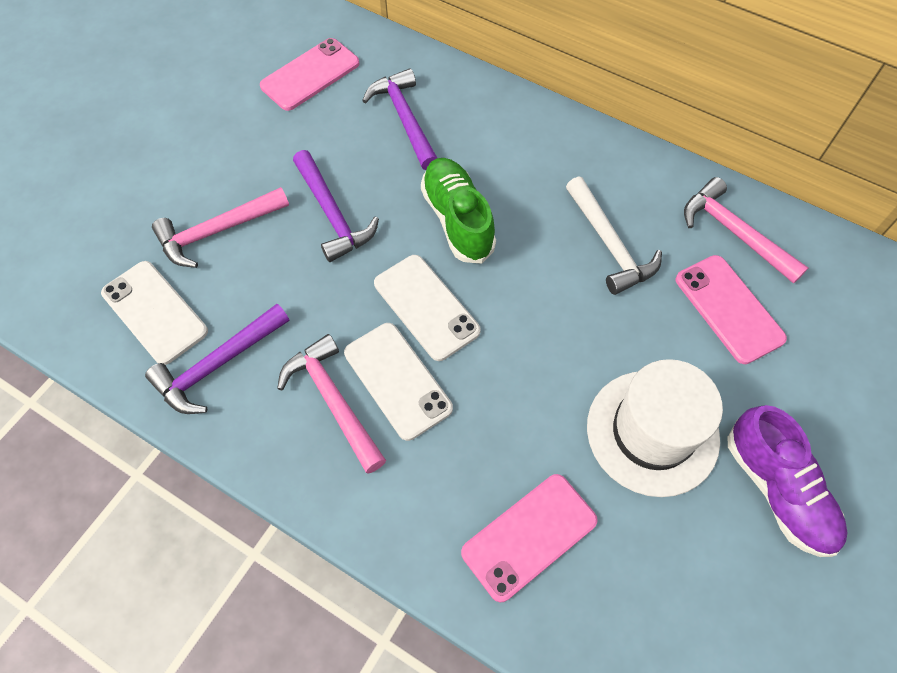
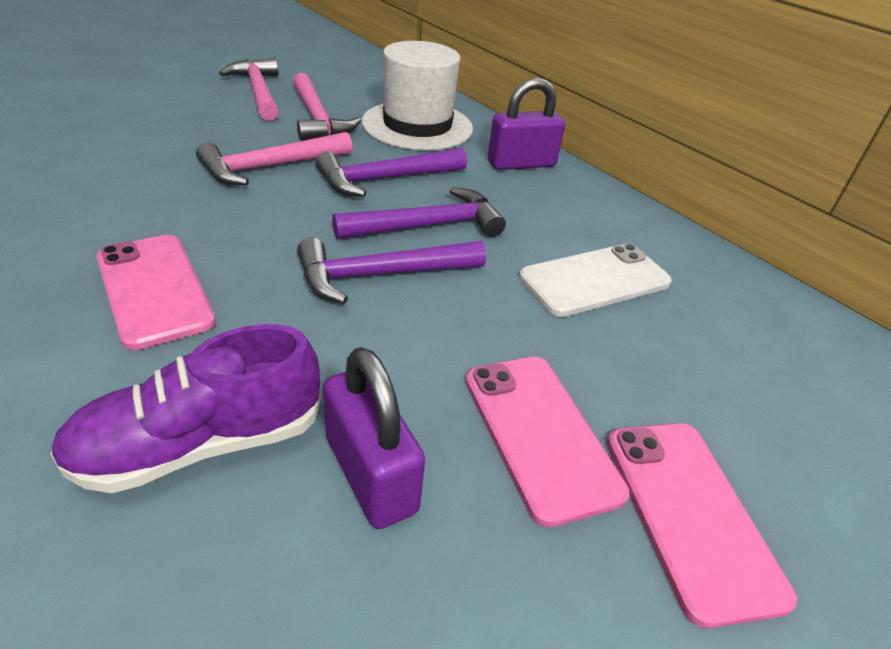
green shoe: 1 -> 0
purple padlock: 0 -> 2
white hammer: 1 -> 0
white phone: 3 -> 1

